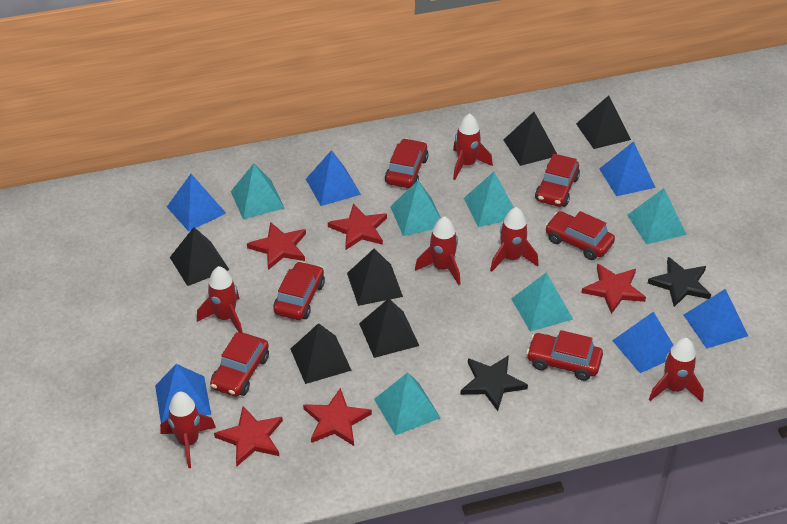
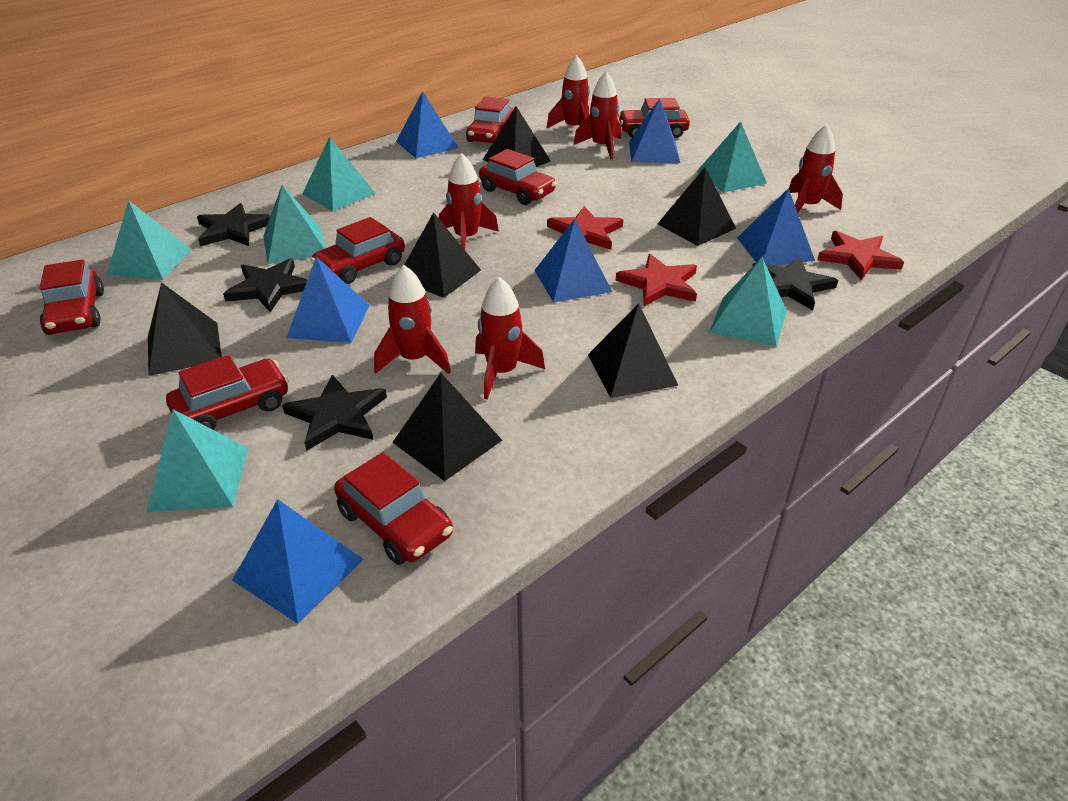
black star: 2 -> 4
red car: 6 -> 7
red star: 5 -> 3

